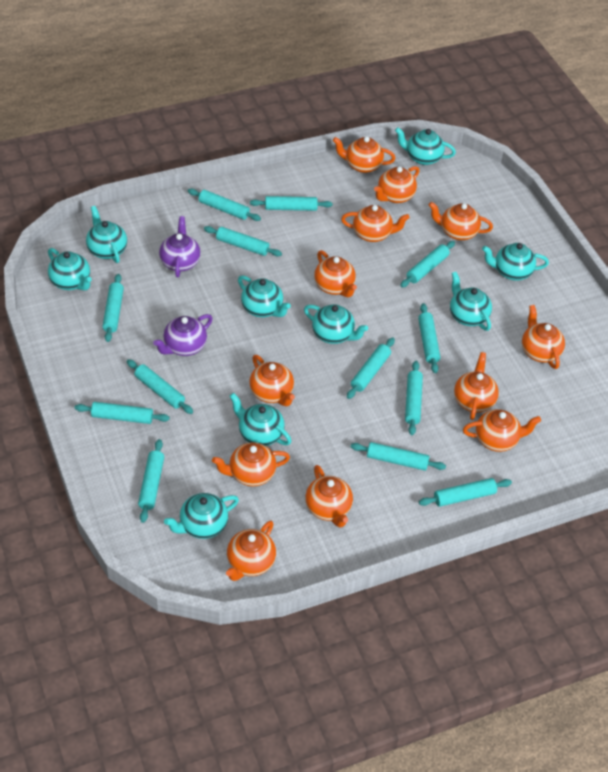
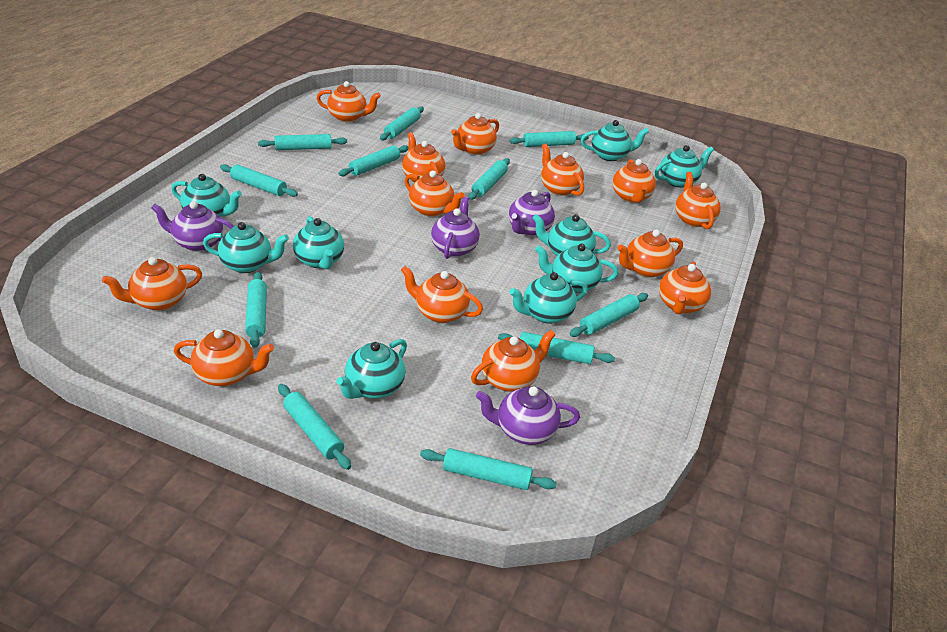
orange teapot: 12 -> 13
purple teapot: 2 -> 4
turquoise rolling pin: 13 -> 11

